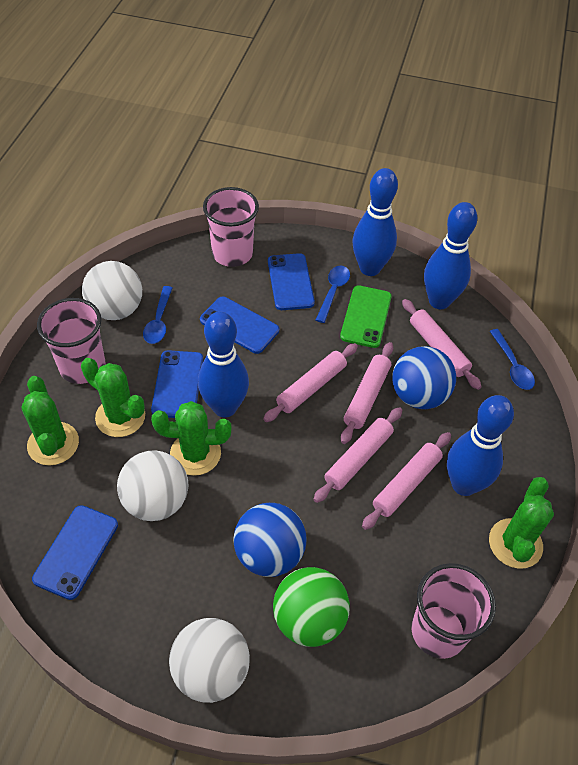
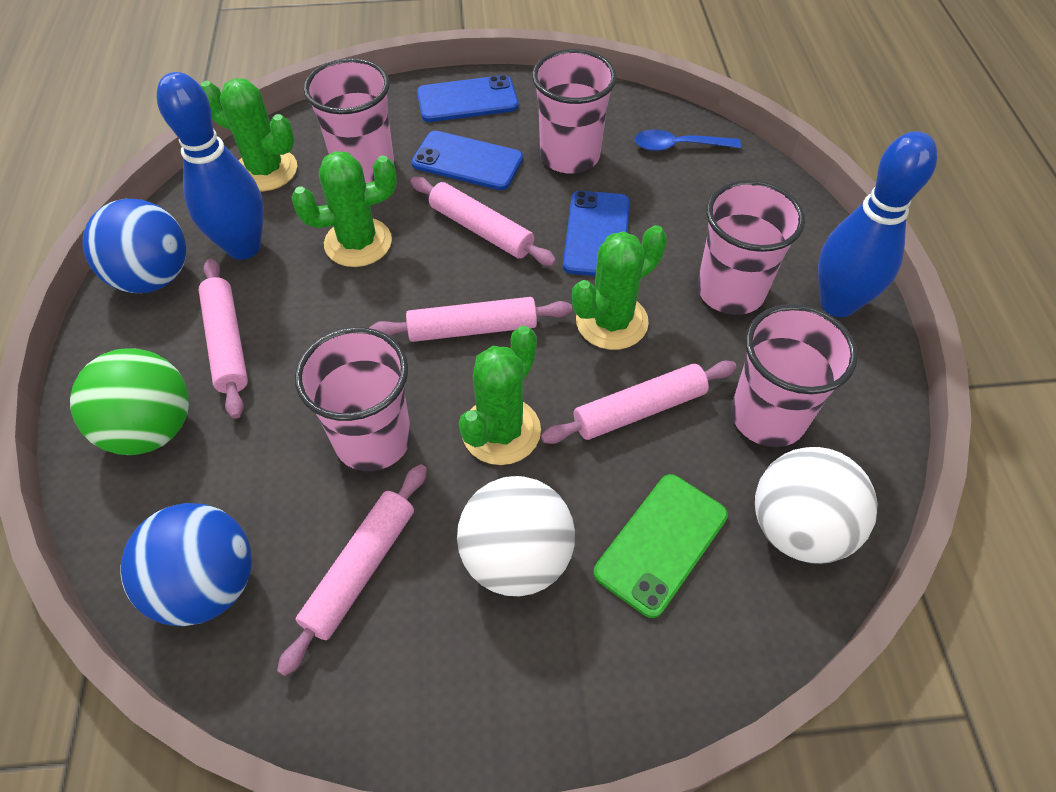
blue bowling pin: 4 -> 2
blue phone: 4 -> 3
blue spoon: 3 -> 1
pink cup: 3 -> 5
white ball: 3 -> 2

